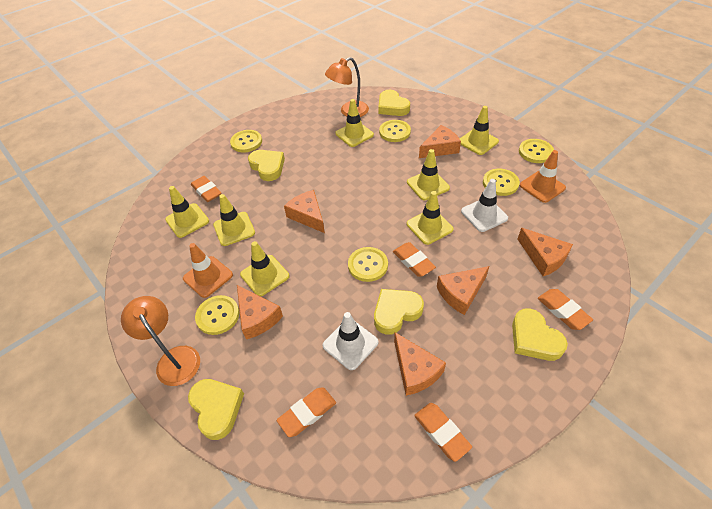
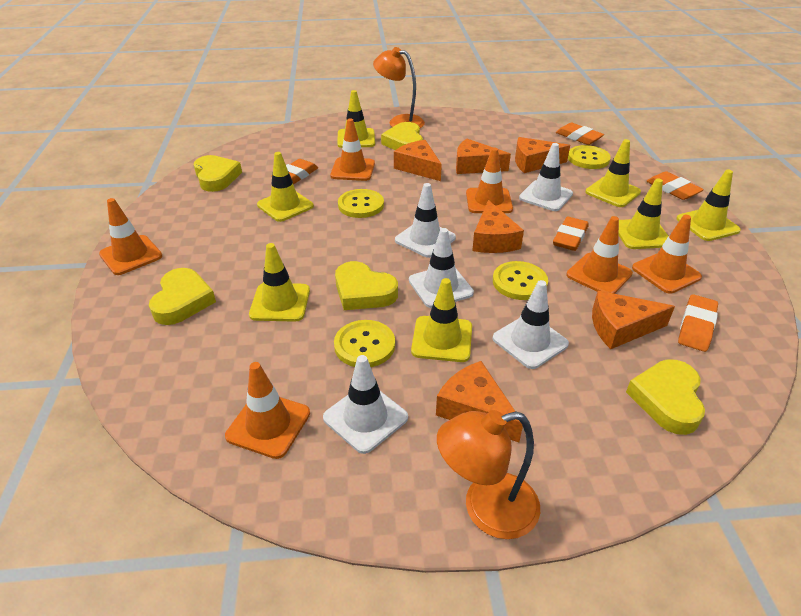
orange traffic cone: 2 -> 6
white traffic cone: 2 -> 5
yellow button: 6 -> 4

